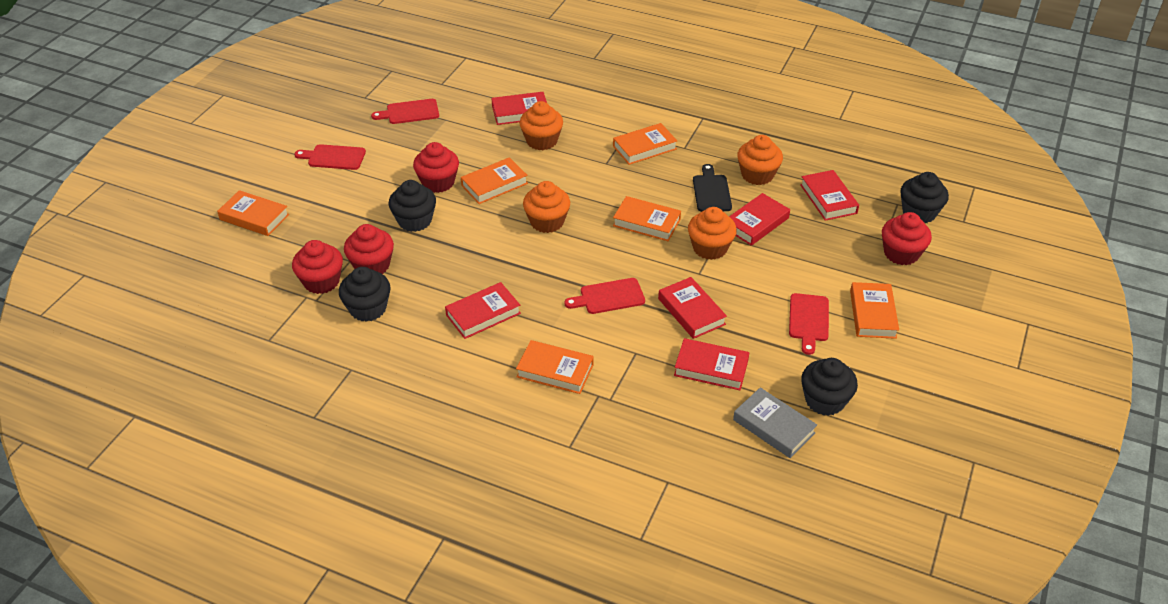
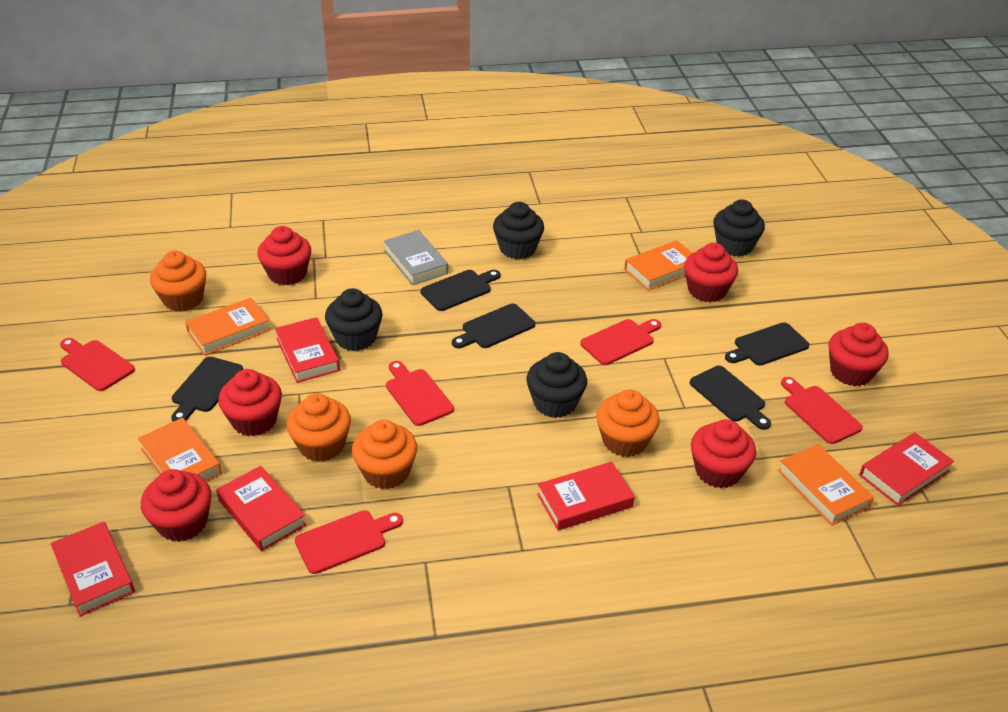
black cutting board: 1 -> 5
orange book: 6 -> 4
red book: 6 -> 5
red cupcake: 4 -> 6
red cutting board: 4 -> 5

